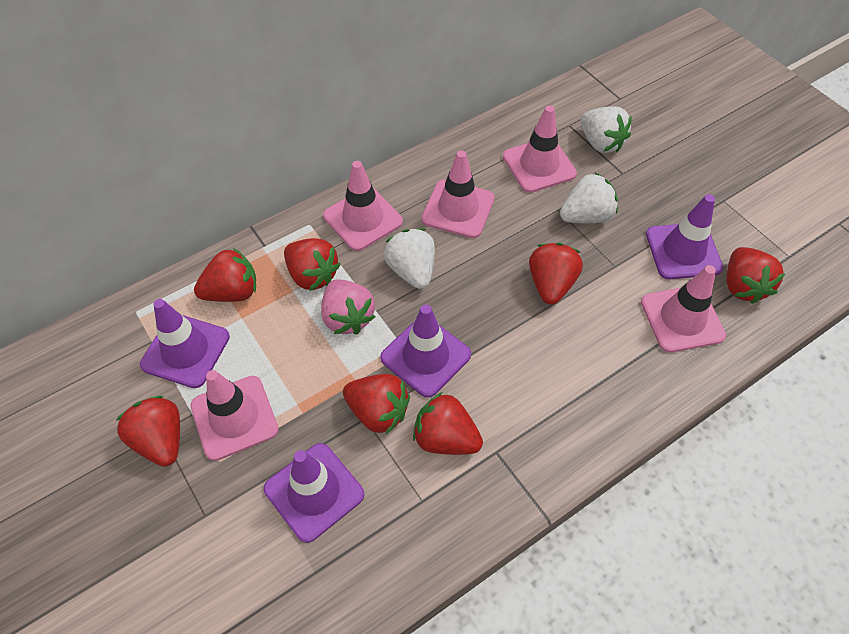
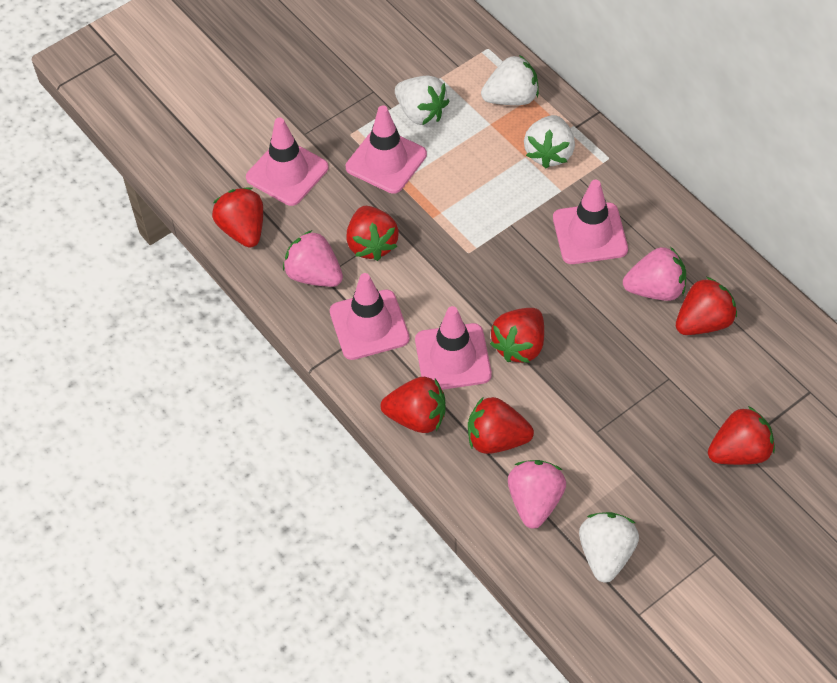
pink strawberry: 1 -> 3
purple traffic cone: 4 -> 0
white strawberry: 3 -> 4

